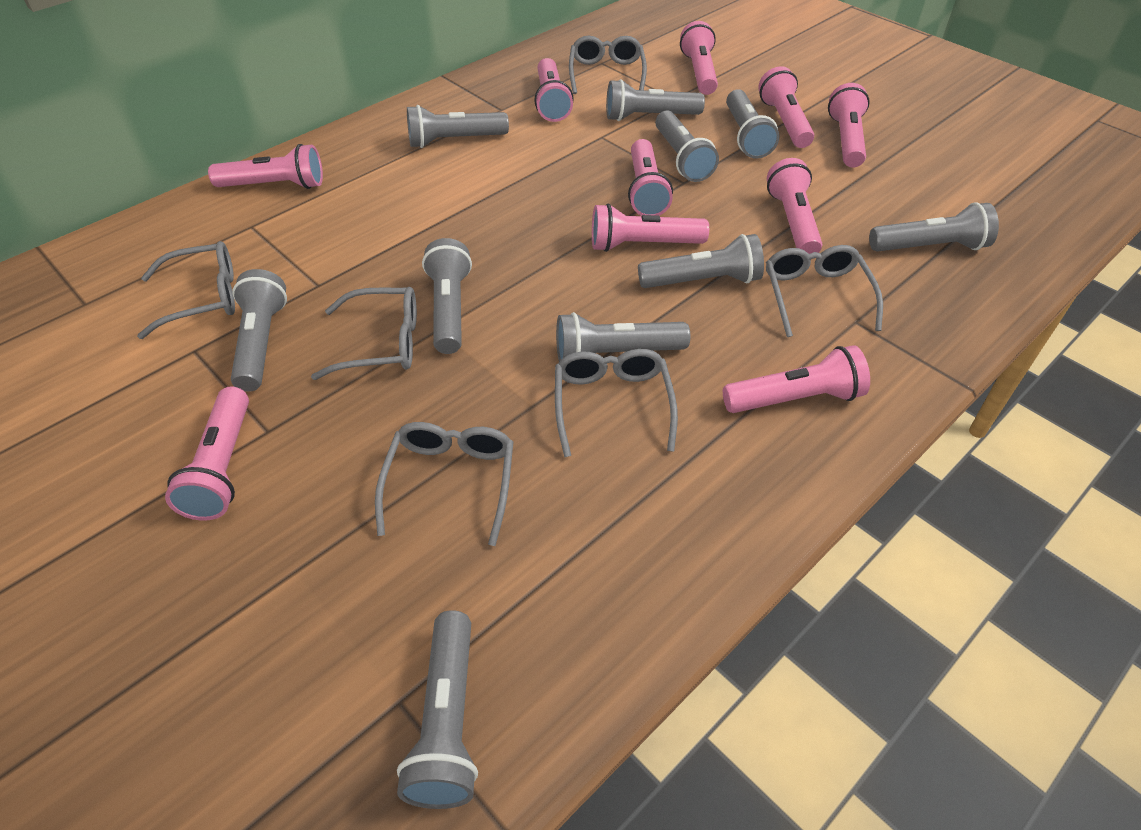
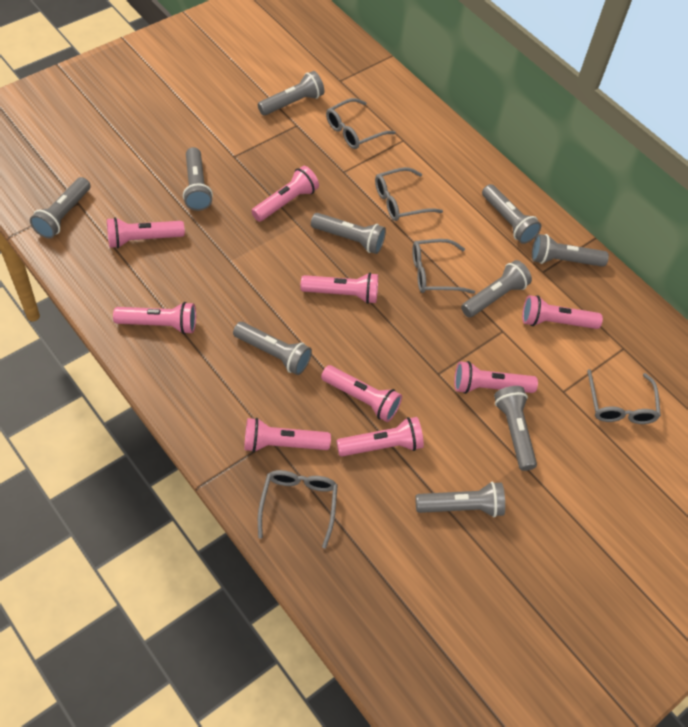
grey glasses: 6 -> 5
pink flashlight: 10 -> 9

